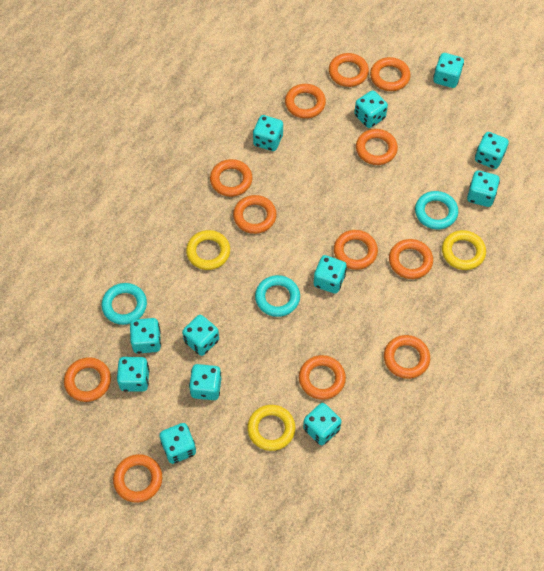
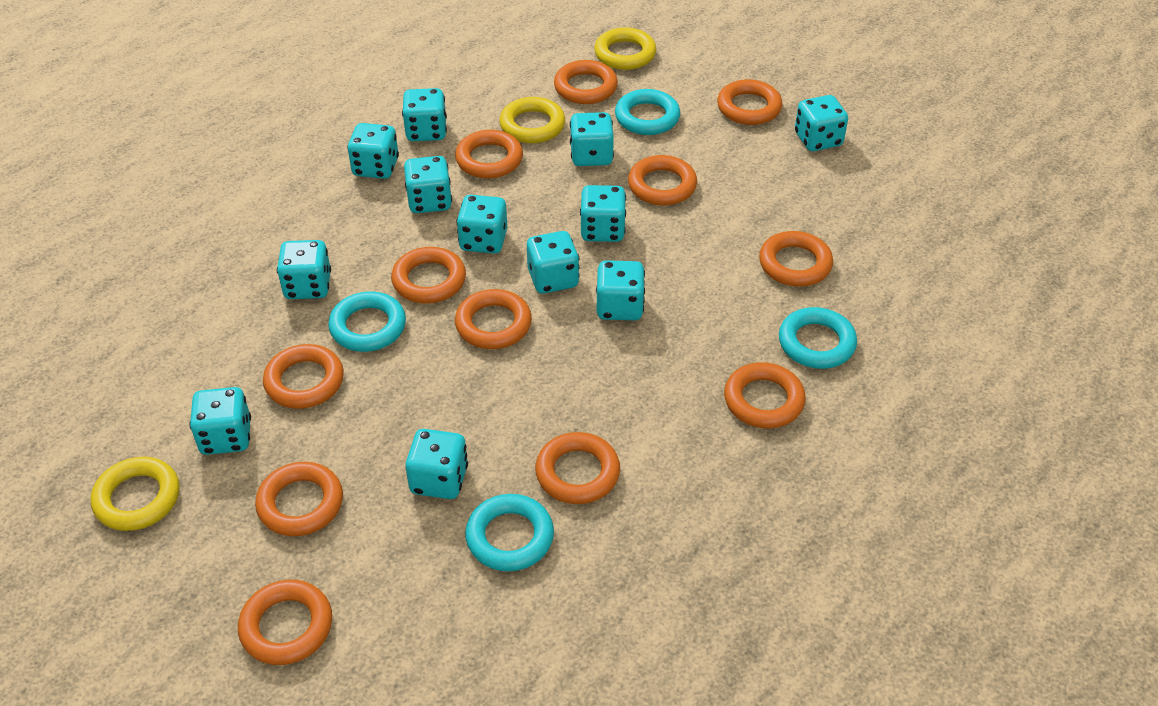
turquoise ring: 3 -> 4

